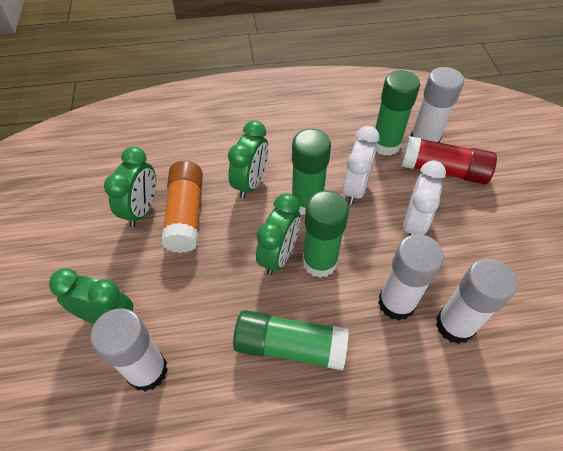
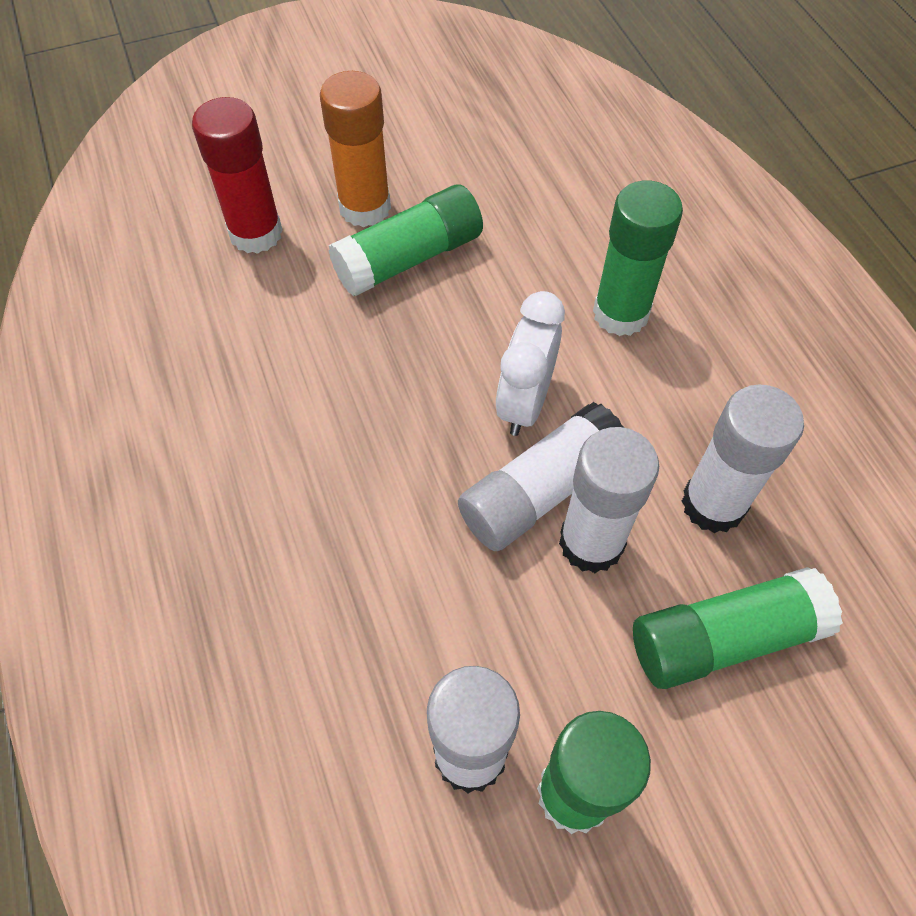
green clock: 4 -> 0
white clock: 2 -> 1

